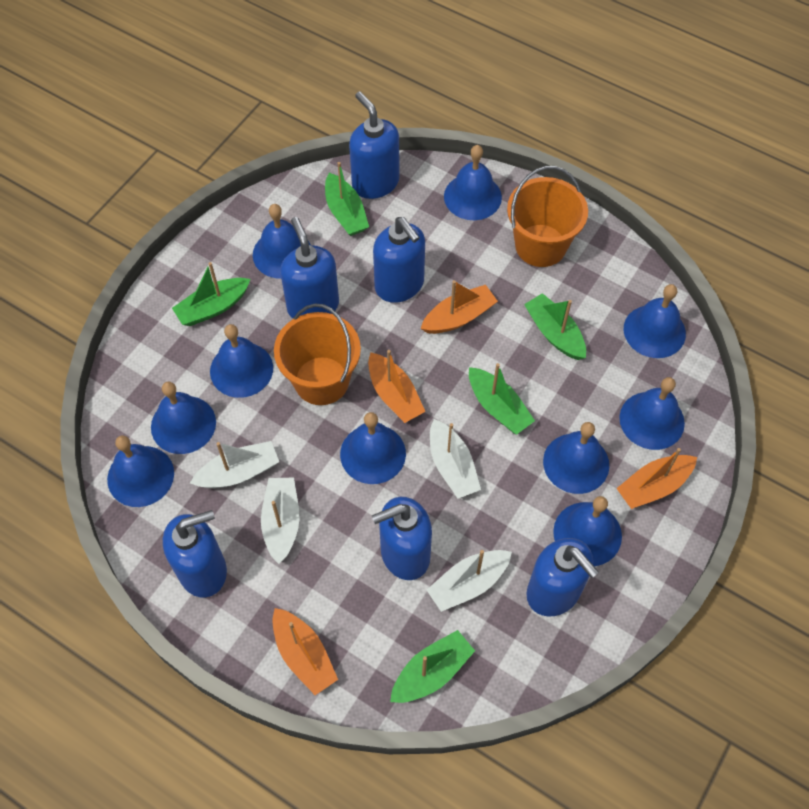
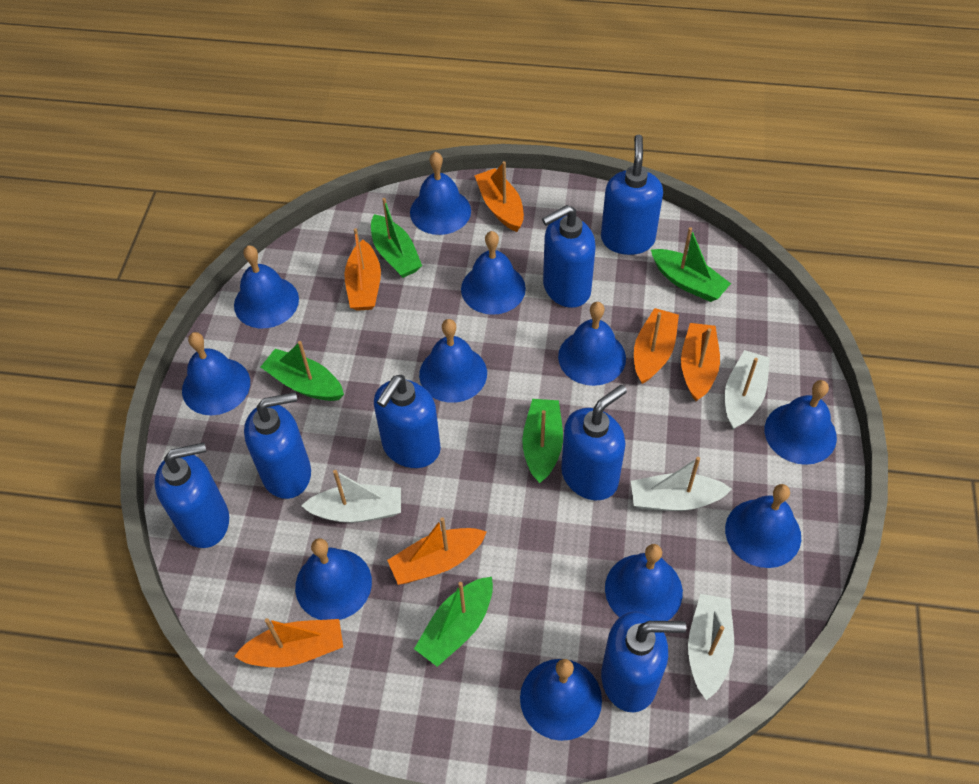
blue bell: 10 -> 11
blue soap dispenser: 6 -> 7
orange boat: 4 -> 6
orange bucket: 2 -> 0

